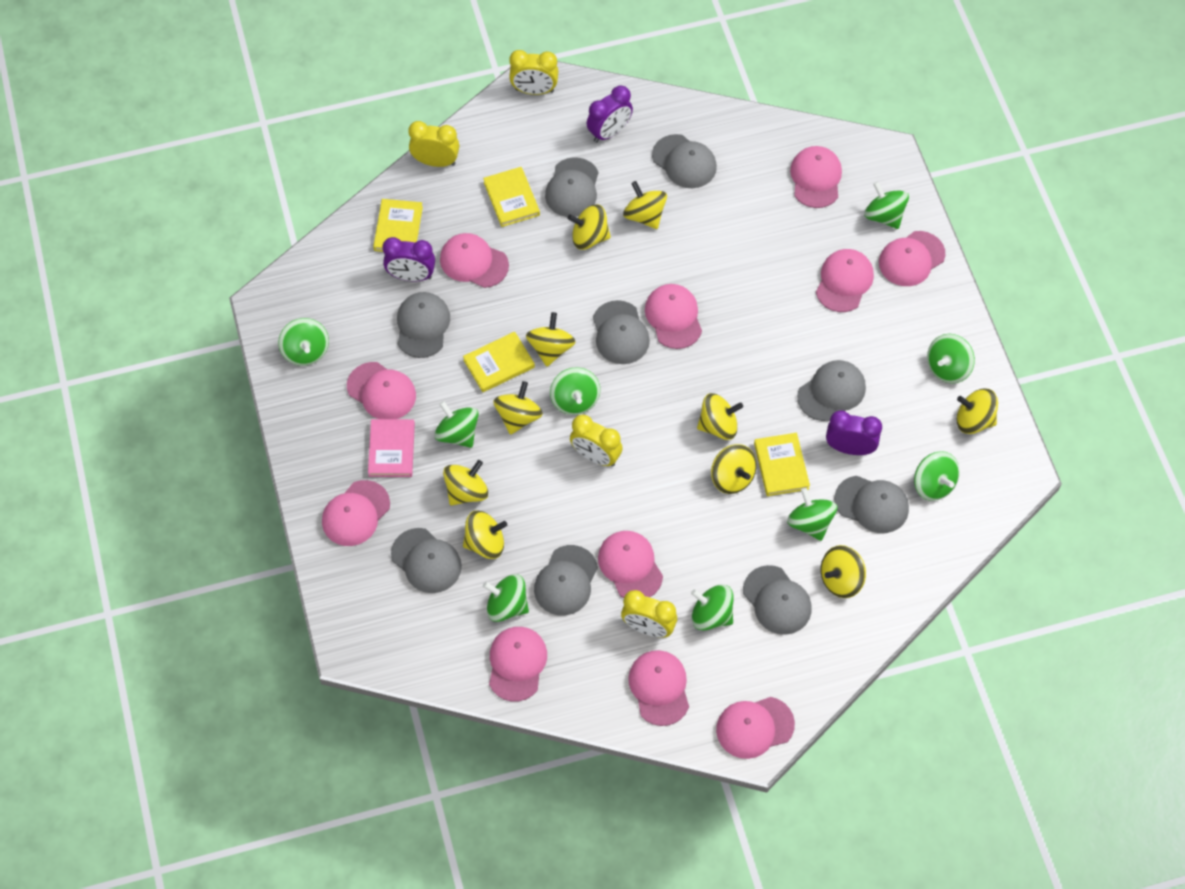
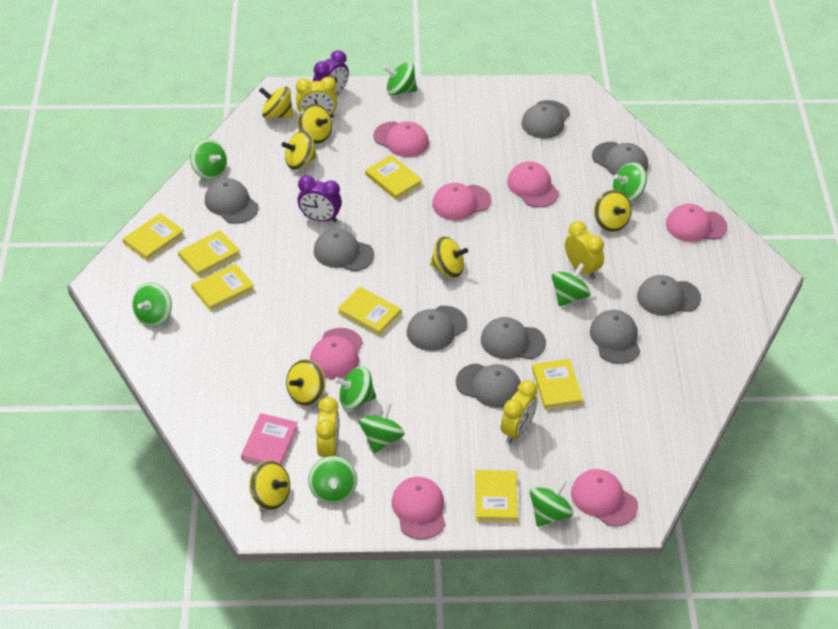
pink cap: 11 -> 7
purple clock: 3 -> 2
yellow book: 4 -> 7
yellow spinning top: 10 -> 7

